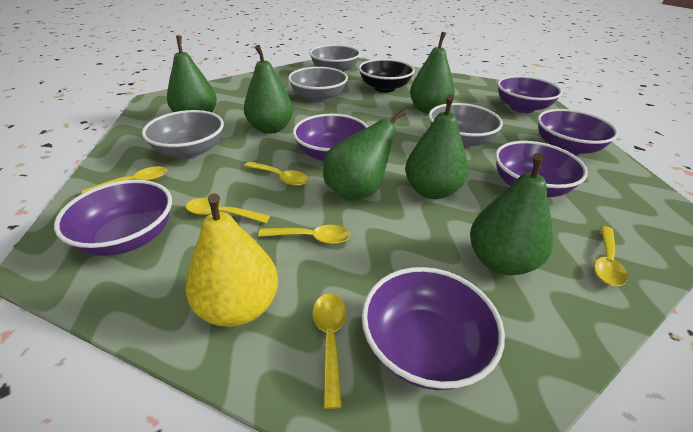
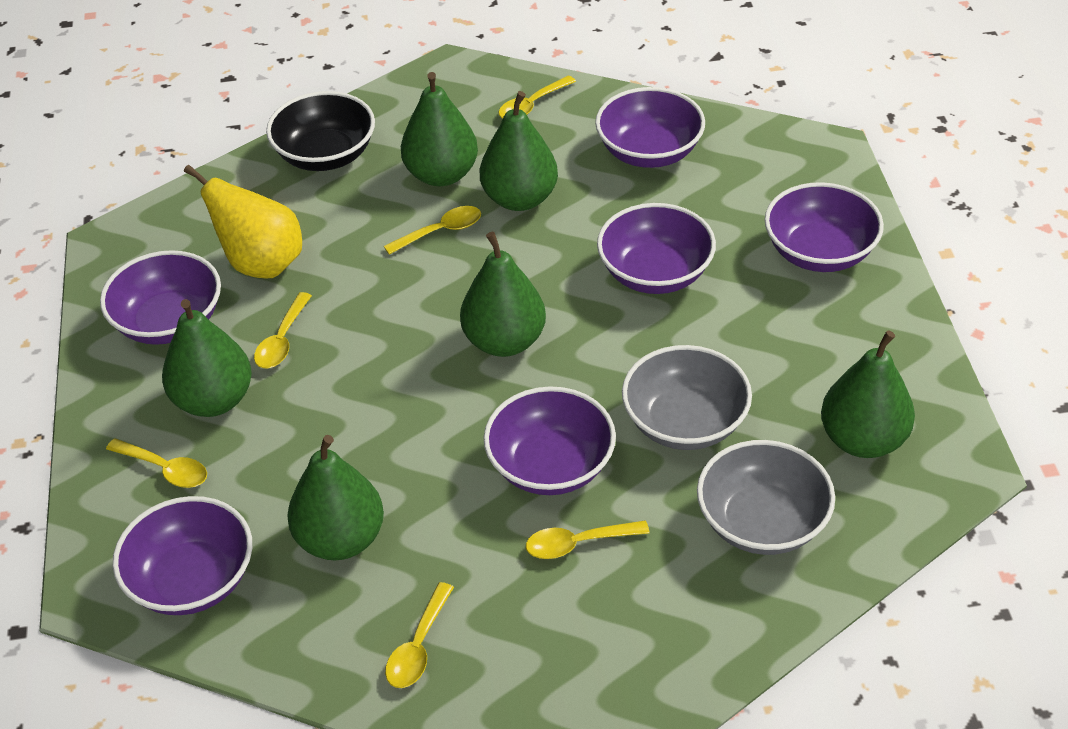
grey bowl: 4 -> 2

